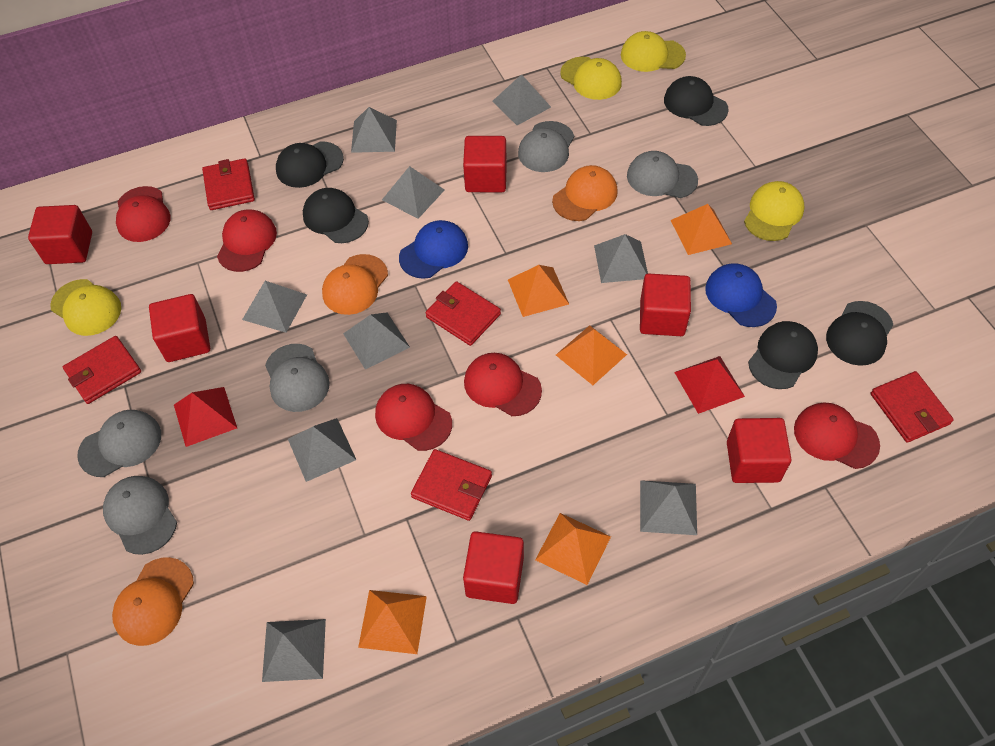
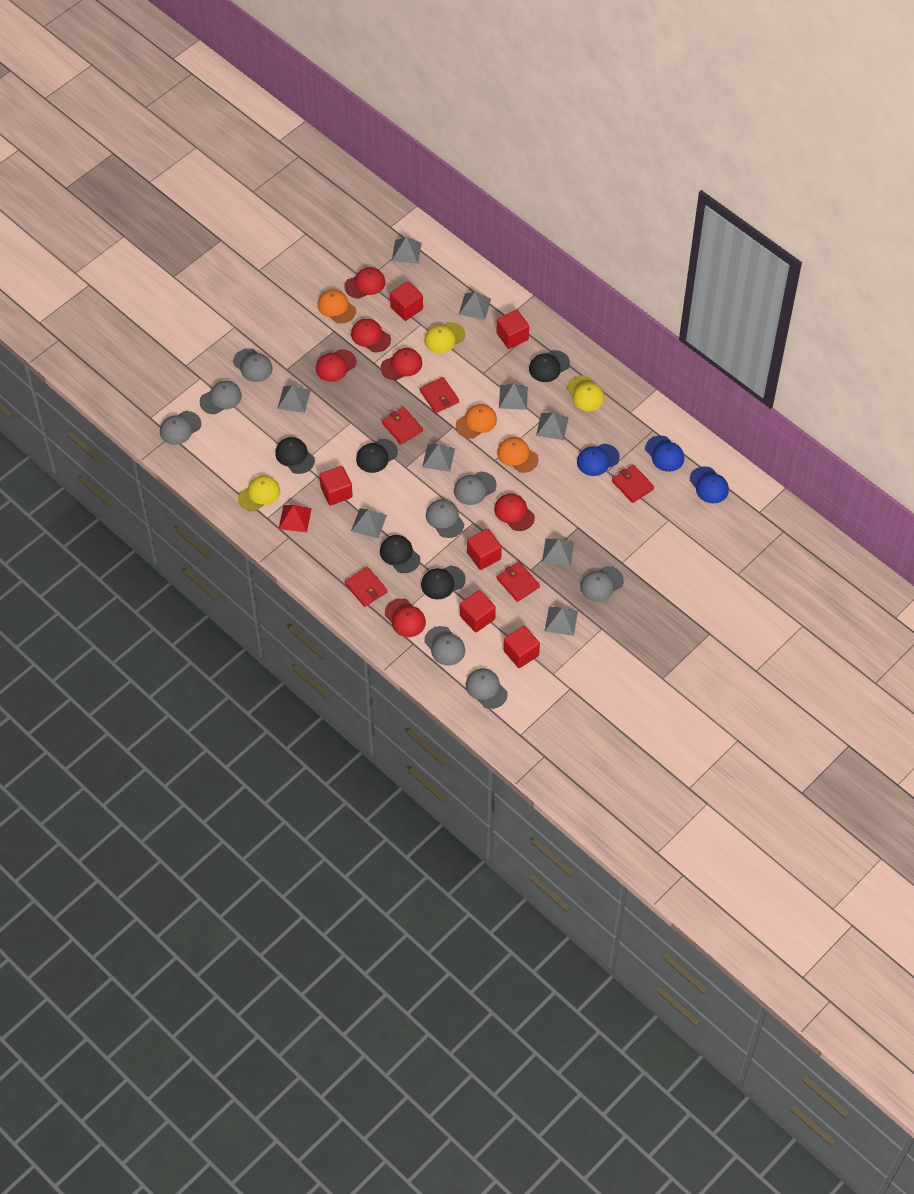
blue cap: 2 -> 3
grey cap: 5 -> 8
orange pyramid: 5 -> 0
red cap: 5 -> 6
red pyramid: 2 -> 1
yellow cap: 4 -> 3

